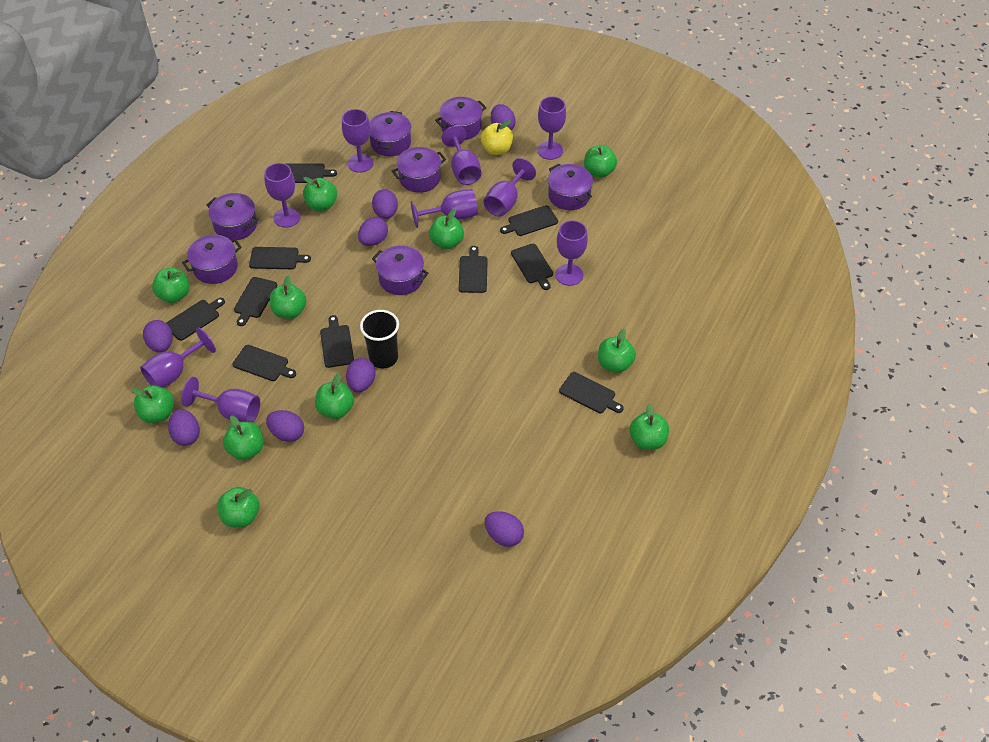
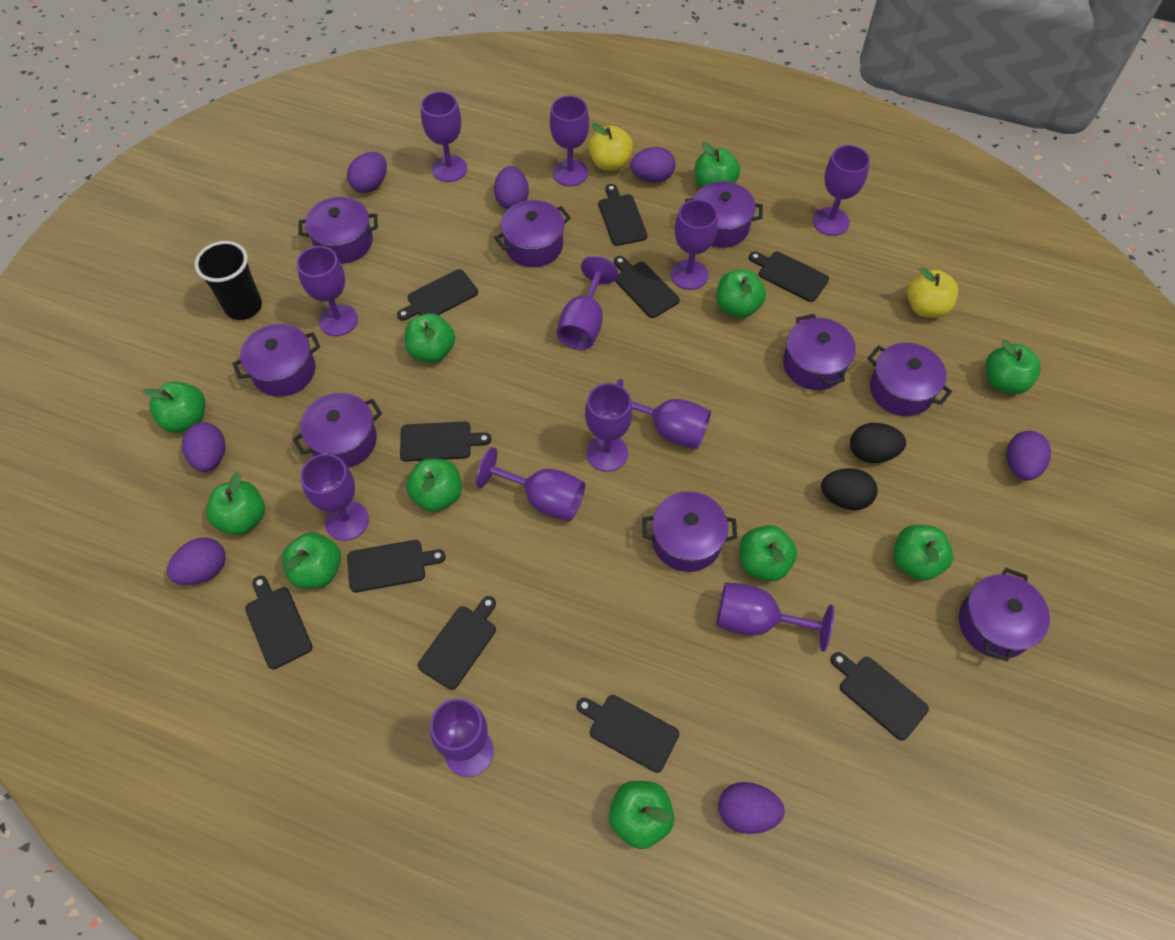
black egg: 0 -> 2
purple egg: 8 -> 7
purple goblet: 9 -> 12
purple pot: 7 -> 9
yellow apple: 1 -> 2

